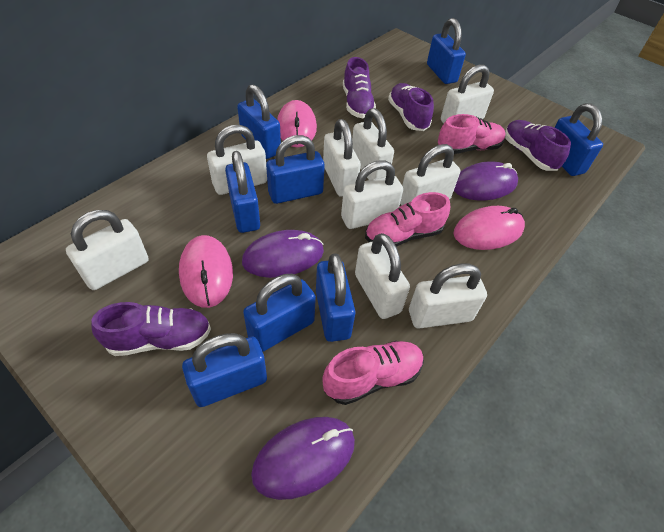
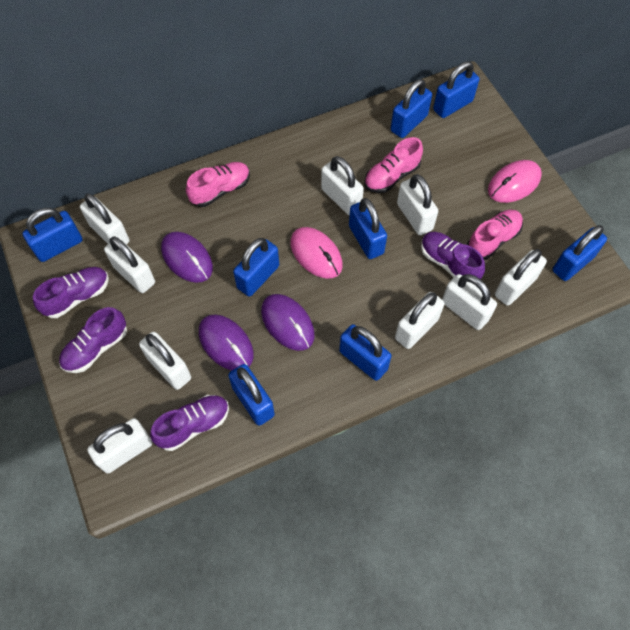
pink mouse: 3 -> 2

